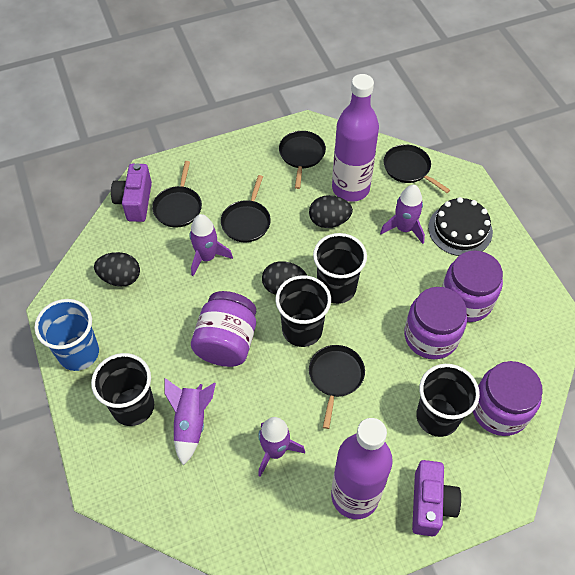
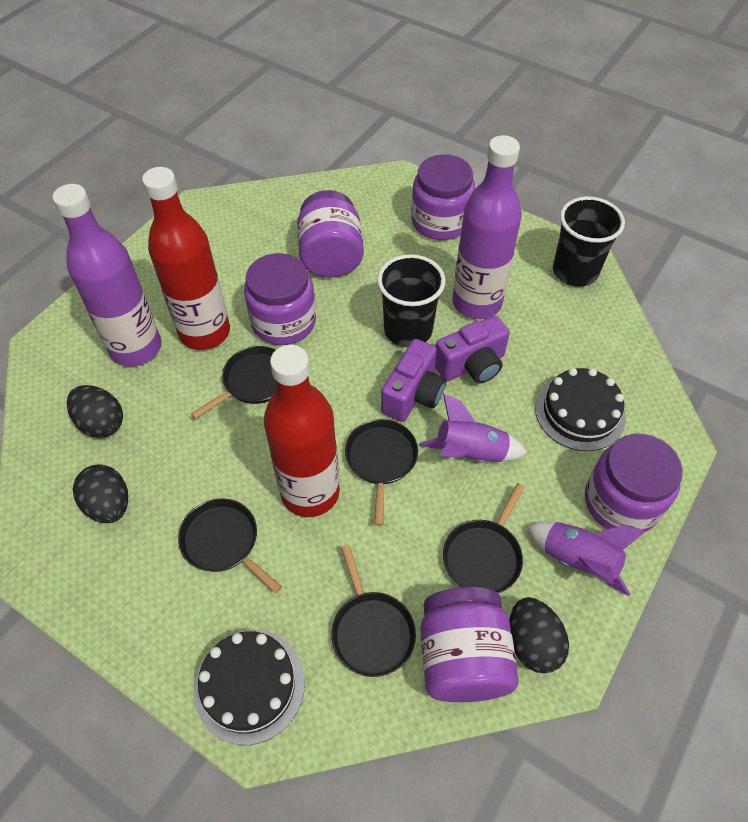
black cake: 1 -> 2
black cup: 4 -> 2
blue cup: 1 -> 0
purple jar: 4 -> 5
purple rocket: 4 -> 2
red bottle: 0 -> 2

